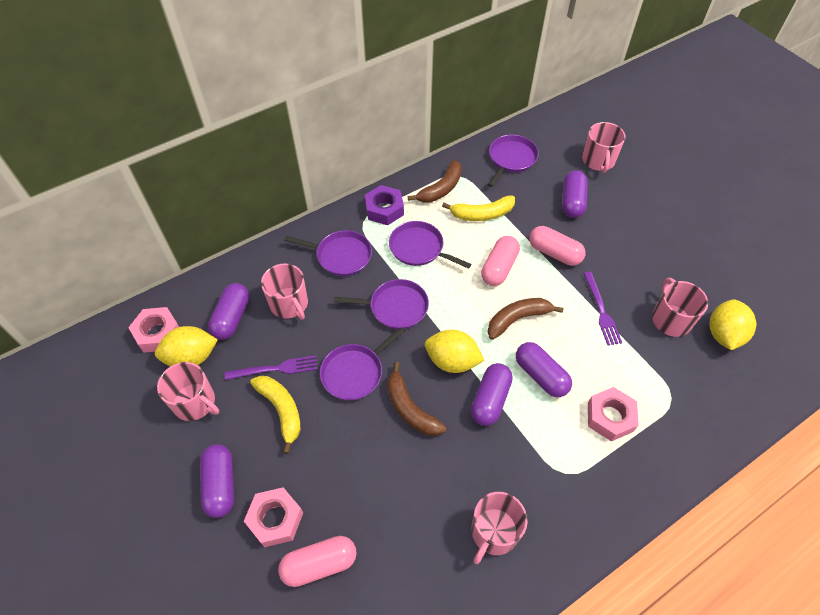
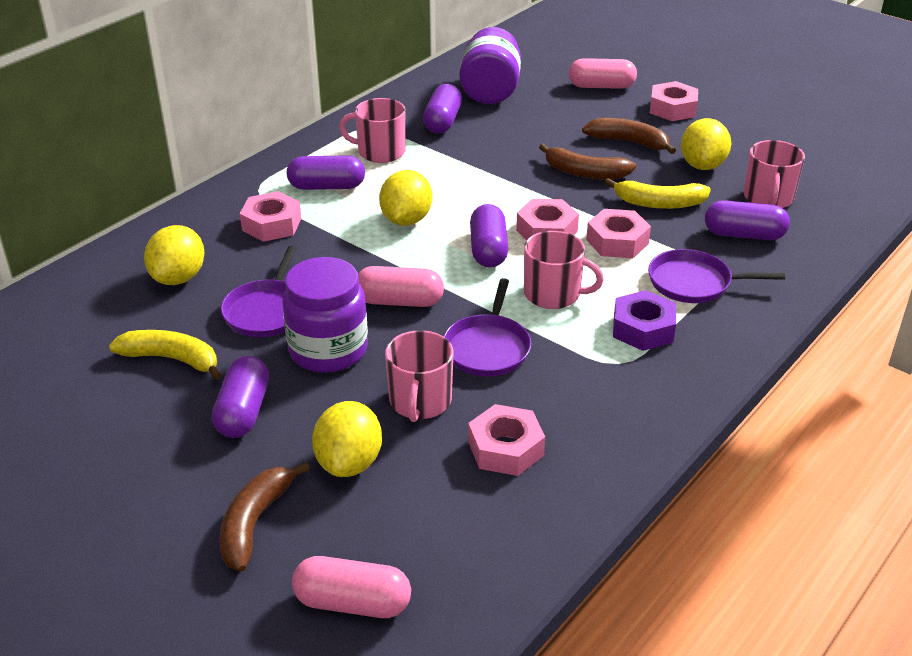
pink mug: 5 -> 4
pink nut: 3 -> 5
purple fork: 2 -> 0
purple jar: 0 -> 2
purple pan: 5 -> 3
yellow lemon: 3 -> 4

